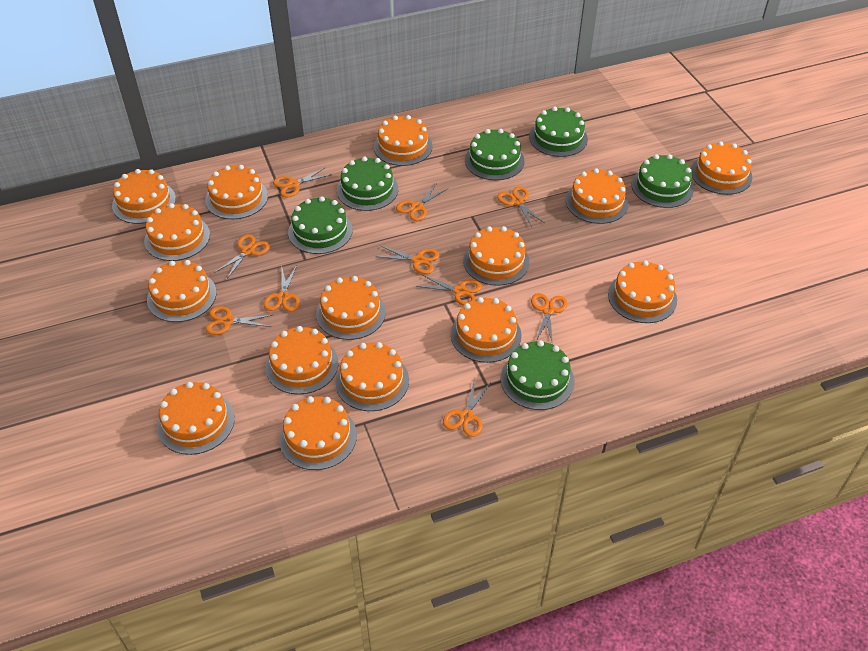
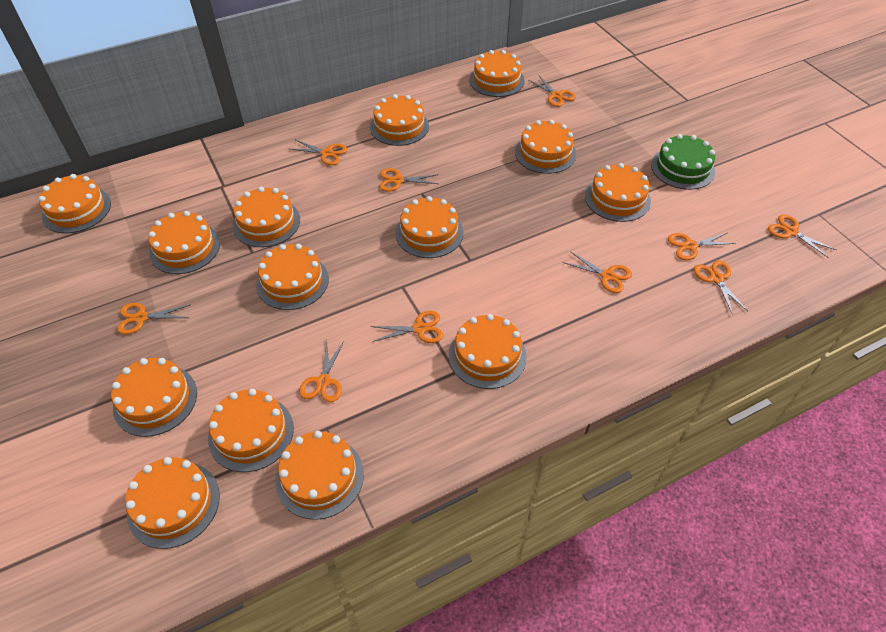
green cake: 6 -> 1
orange cake: 15 -> 14

